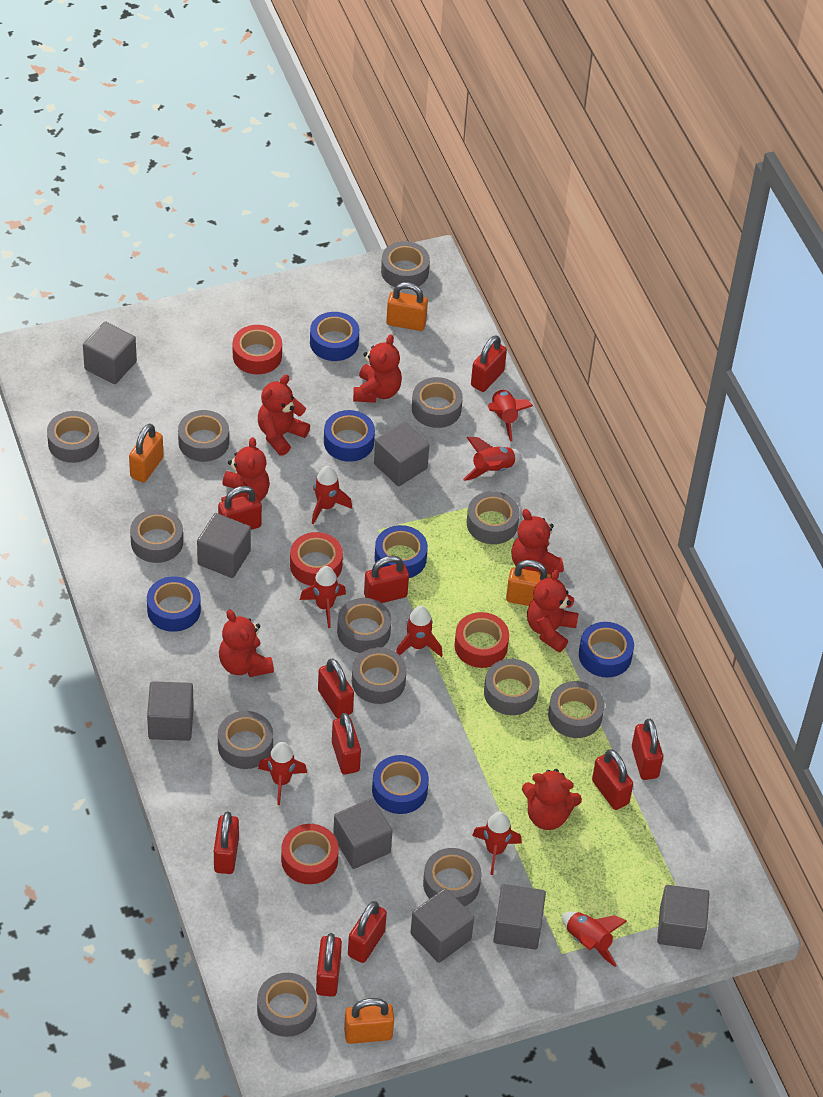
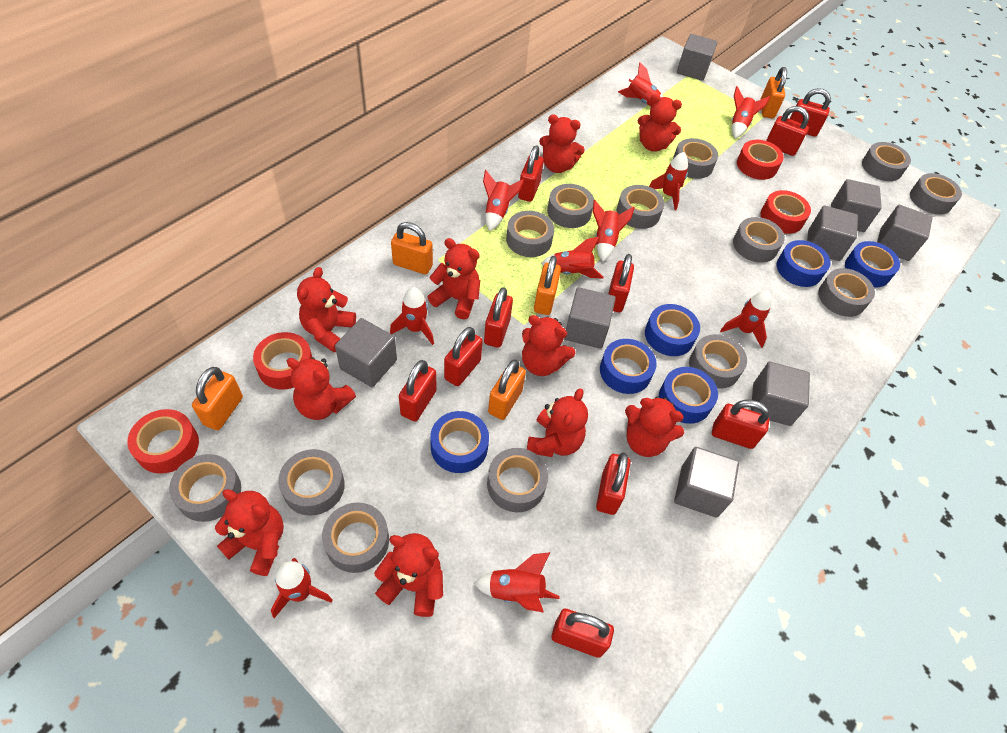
orange padlock: 4 -> 5
red rocket: 8 -> 10
red teddy bear: 7 -> 10

